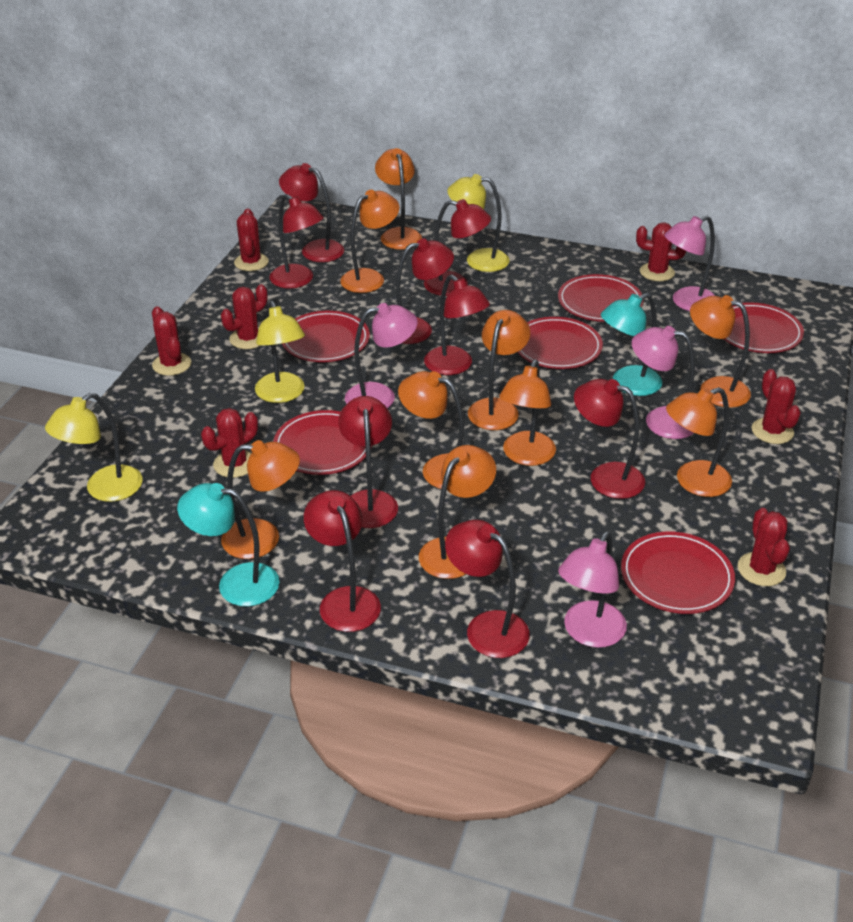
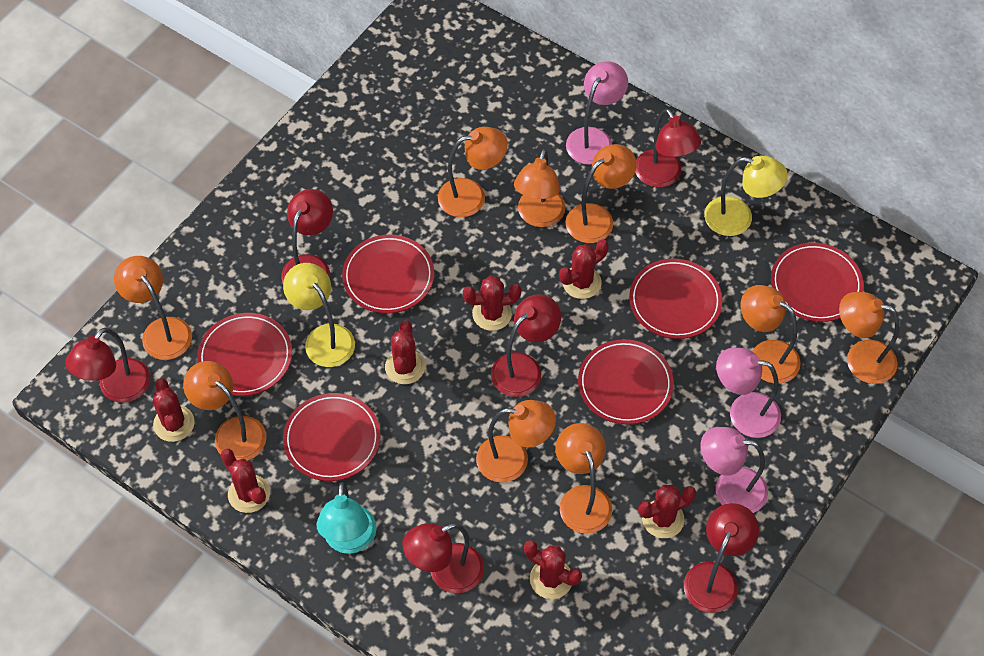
pink lamp: 4 -> 3
red lamp: 9 -> 6
turquoise lamp: 2 -> 1
yellow lamp: 3 -> 2

